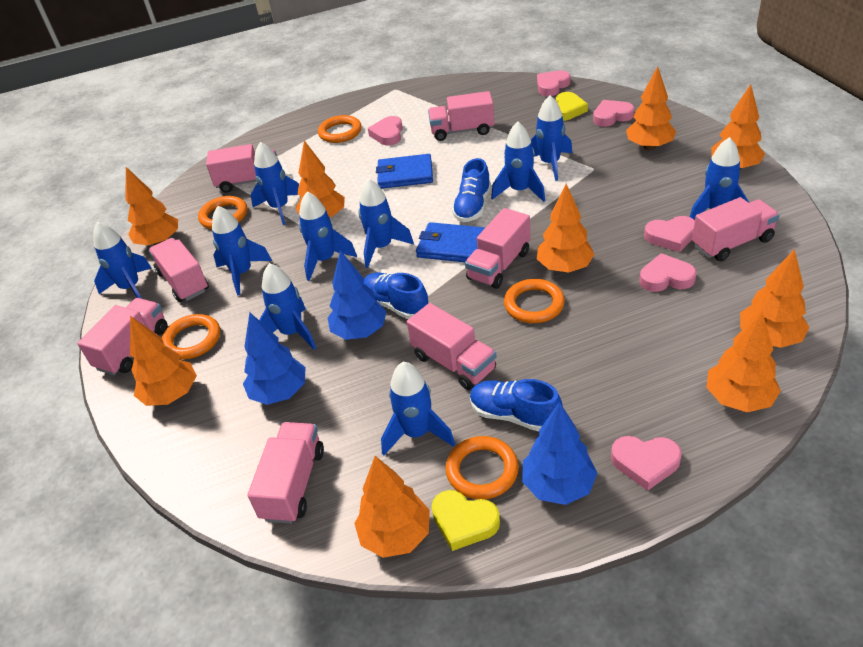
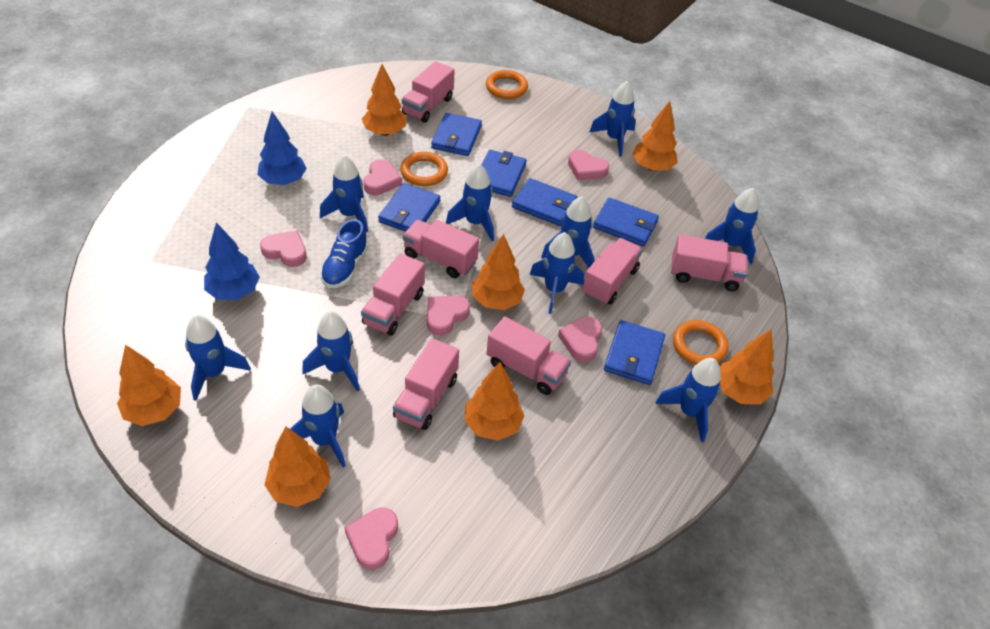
blue shoe: 3 -> 1
blue tree: 3 -> 2
blue wallet: 2 -> 6
orange ring: 5 -> 3
orange tree: 9 -> 7
pink truck: 8 -> 7
yellow heart: 2 -> 0

